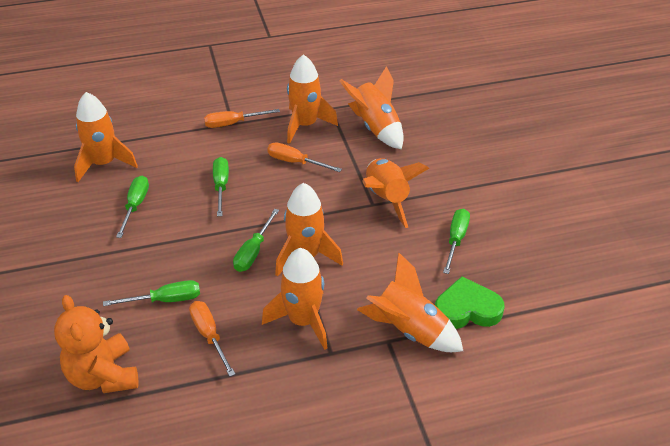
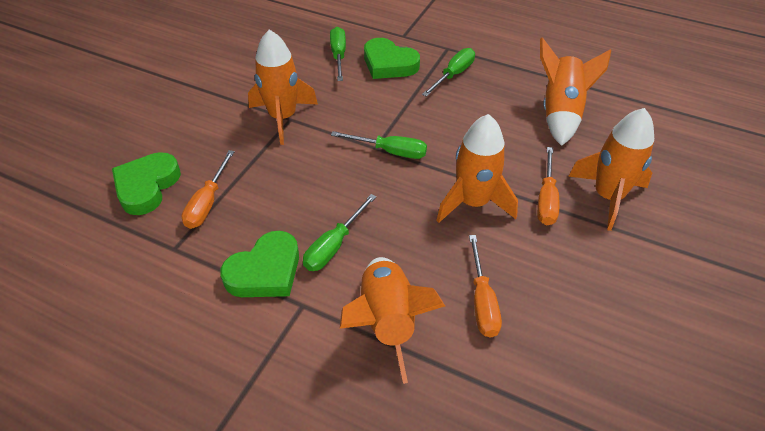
green heart: 1 -> 3
green screwdriver: 5 -> 4
orange rocket: 7 -> 5
orange teddy bear: 1 -> 0

